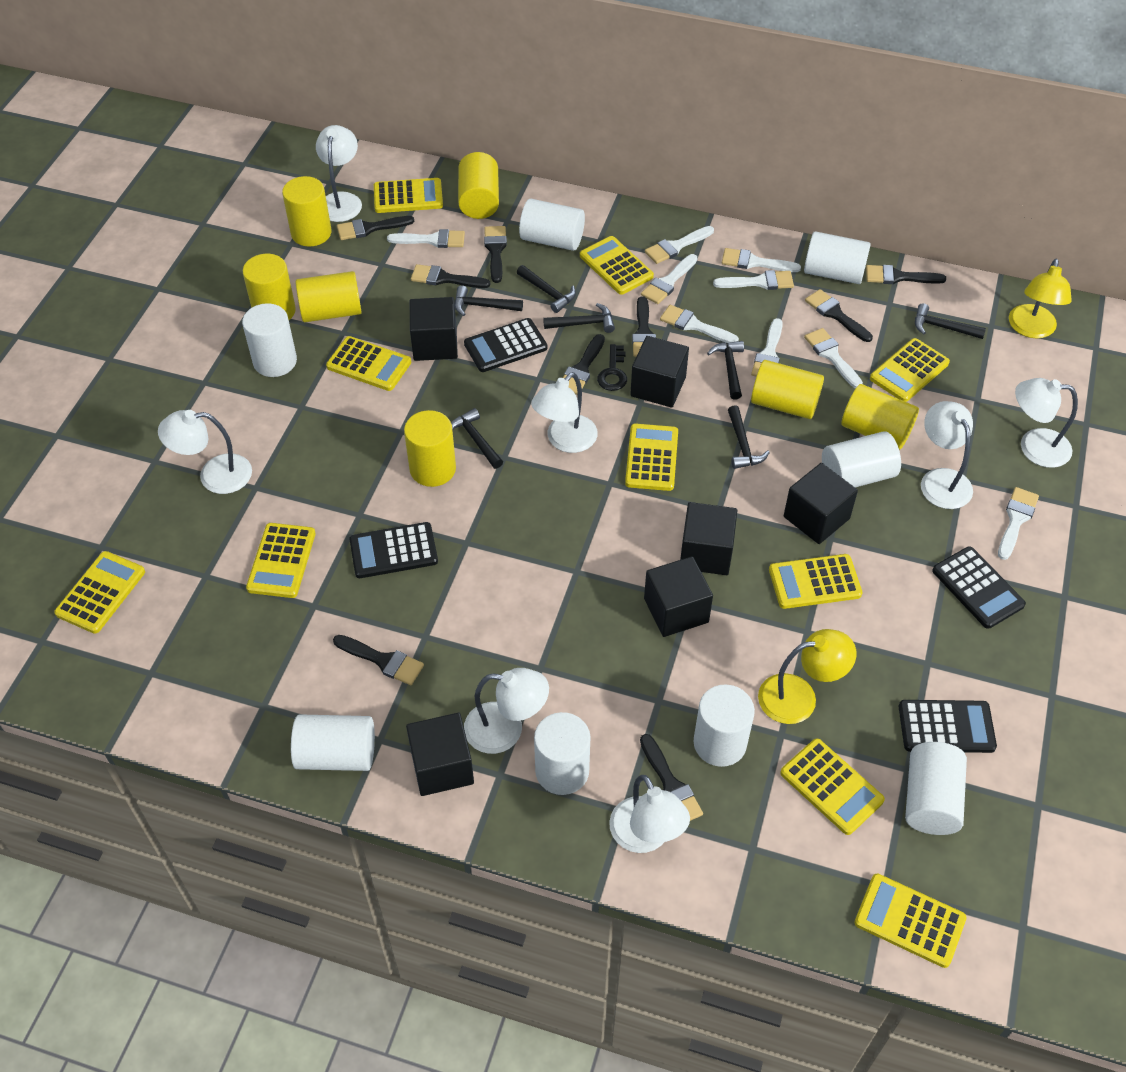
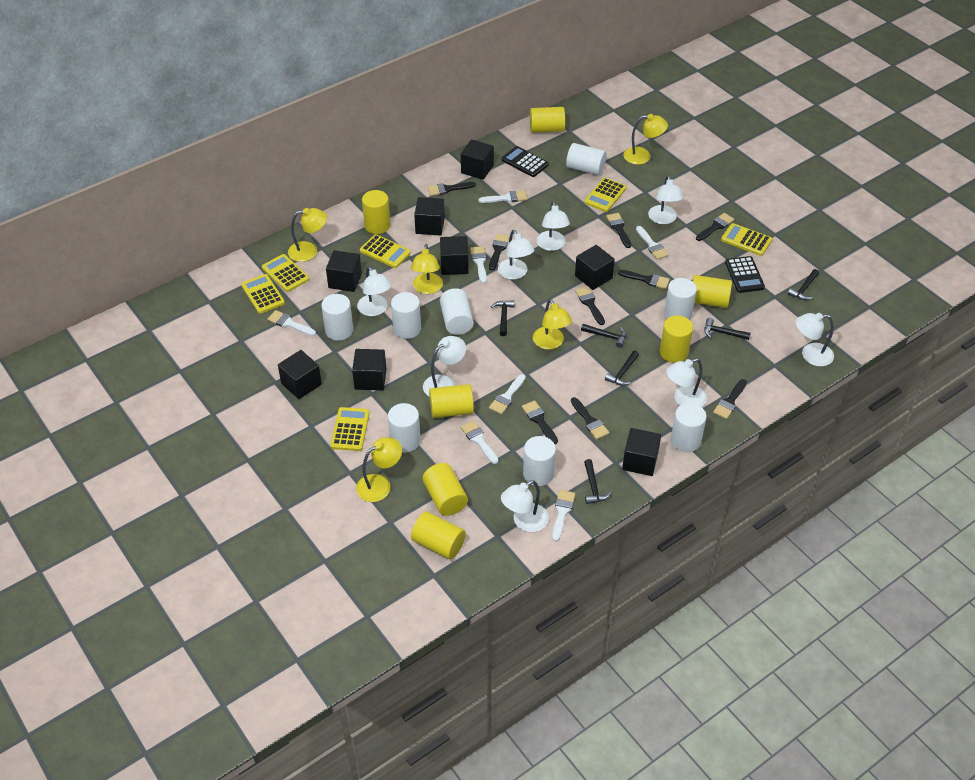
black calculator: 4 -> 2
black cube: 6 -> 8
black hammer: 7 -> 6
black key: 1 -> 0
white brush: 9 -> 7
white lamp: 7 -> 8
yellow calculator: 10 -> 6
yellow lamp: 2 -> 5

